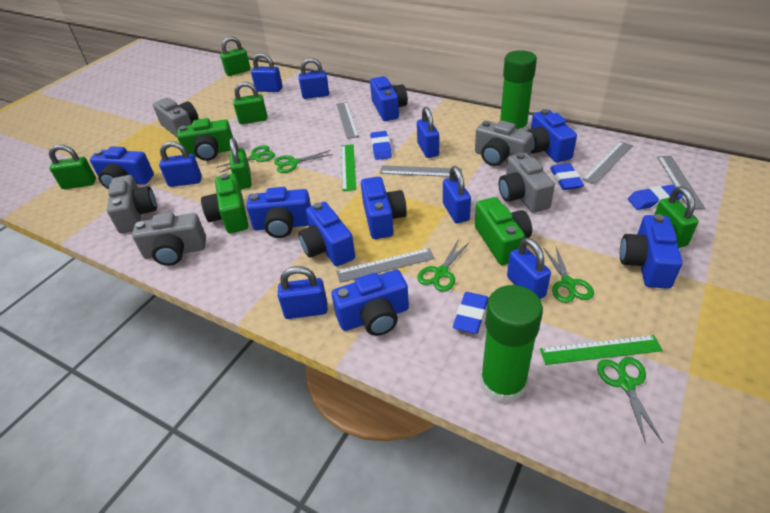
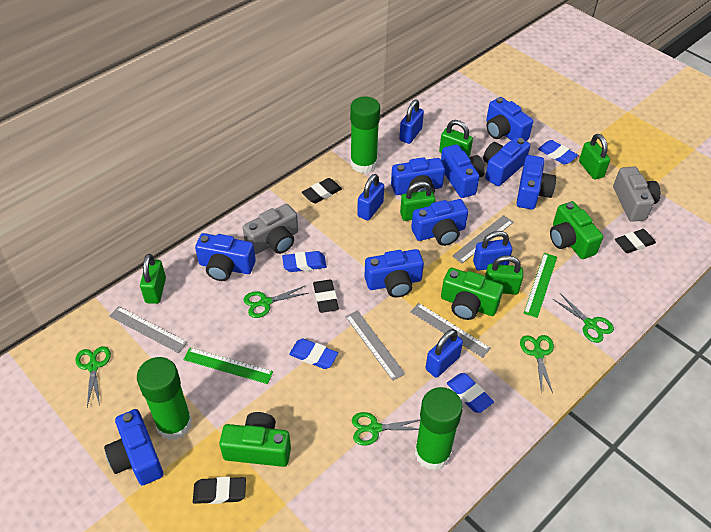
black eraser: 0 -> 4
blue camera: 8 -> 9
blue padlock: 7 -> 4
green glue stick: 2 -> 3
grey camera: 5 -> 2
grey ruler: 5 -> 4

